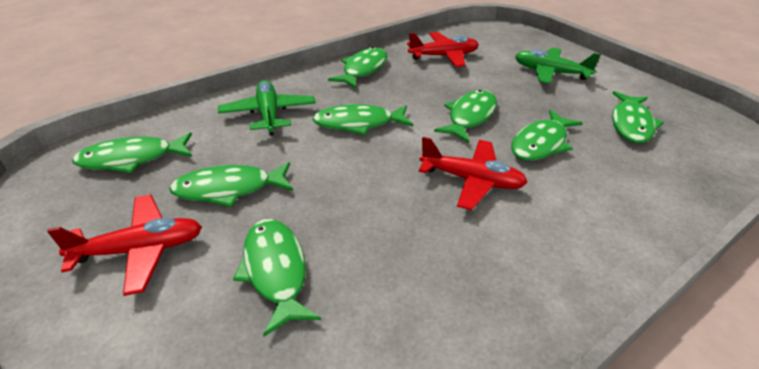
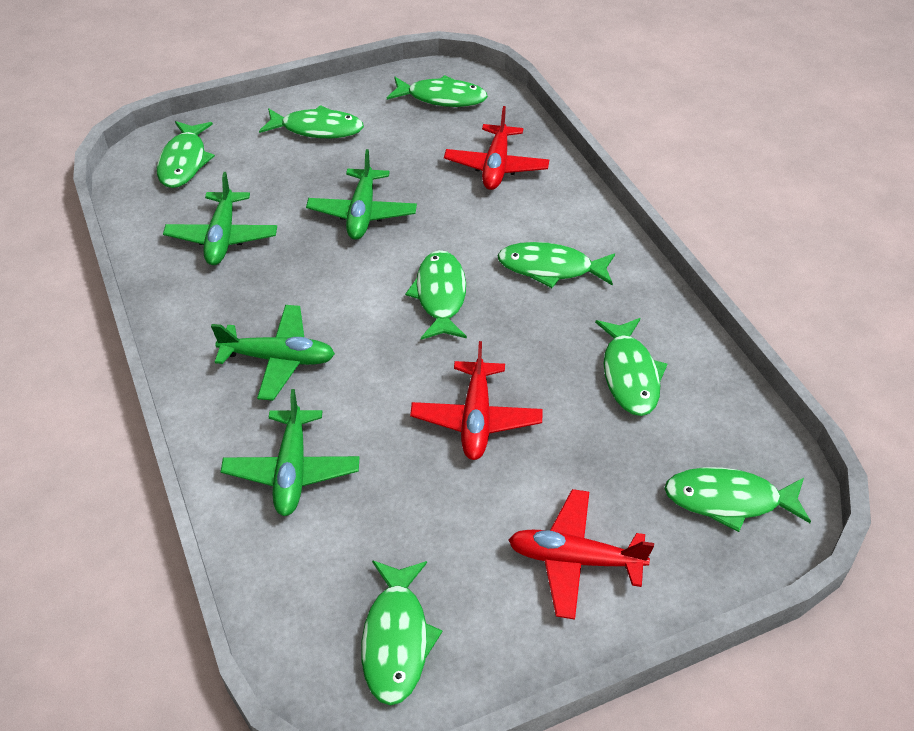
green plane: 2 -> 4

